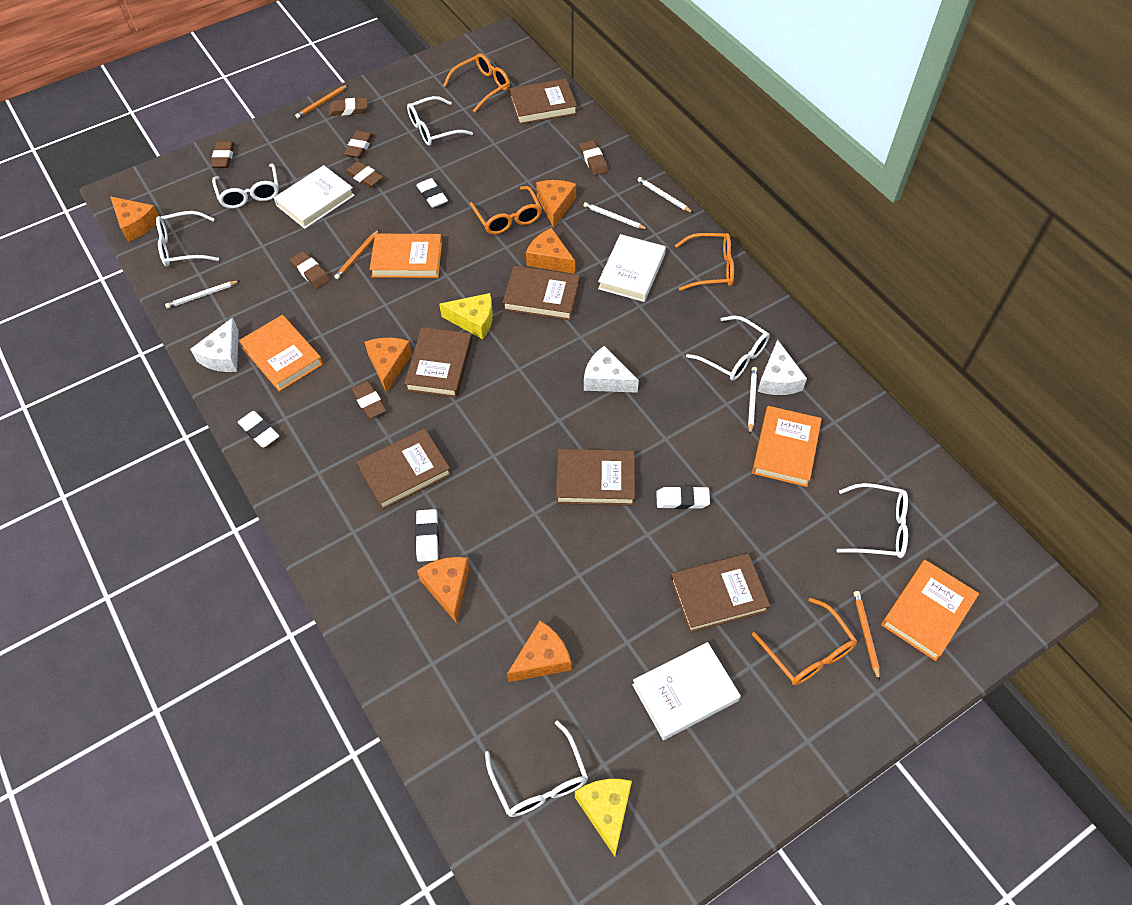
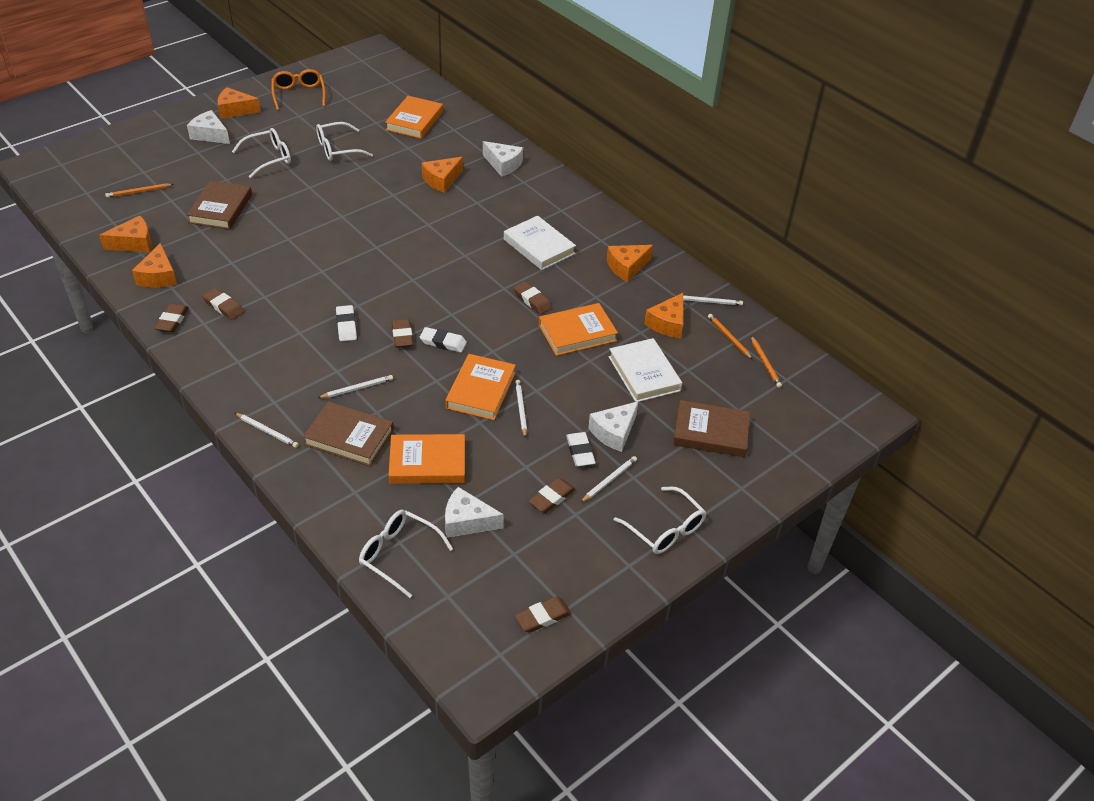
brown book: 6 -> 3
brown eraser: 7 -> 6
orange glasses: 4 -> 1
white book: 3 -> 2
white cheese: 3 -> 4
white eraser: 4 -> 3
white glasses: 6 -> 4
white pencil: 4 -> 5
yellow cheese: 2 -> 0

